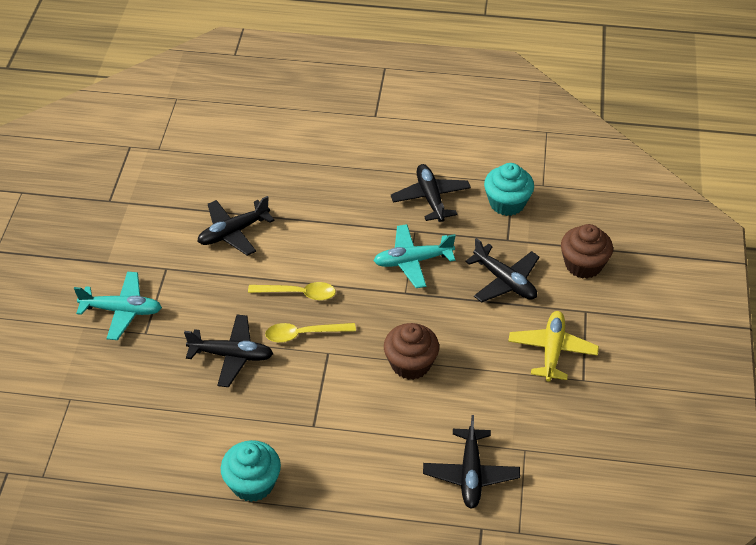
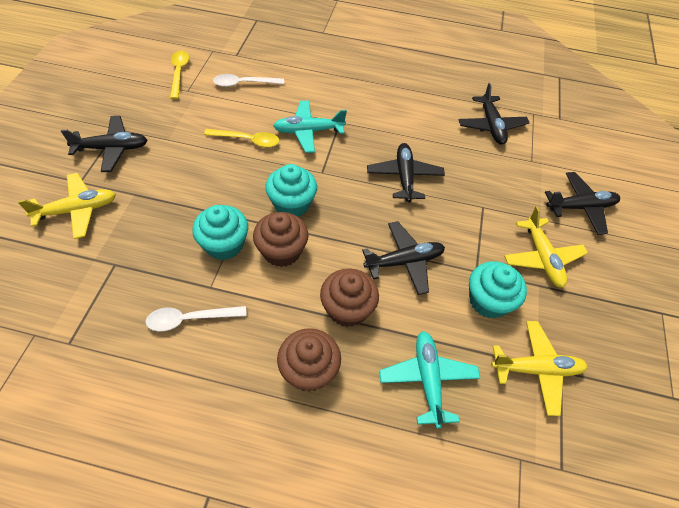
brown cupcake: 2 -> 3
turquoise cupcake: 2 -> 3
white spoon: 0 -> 2
yellow plane: 1 -> 3

